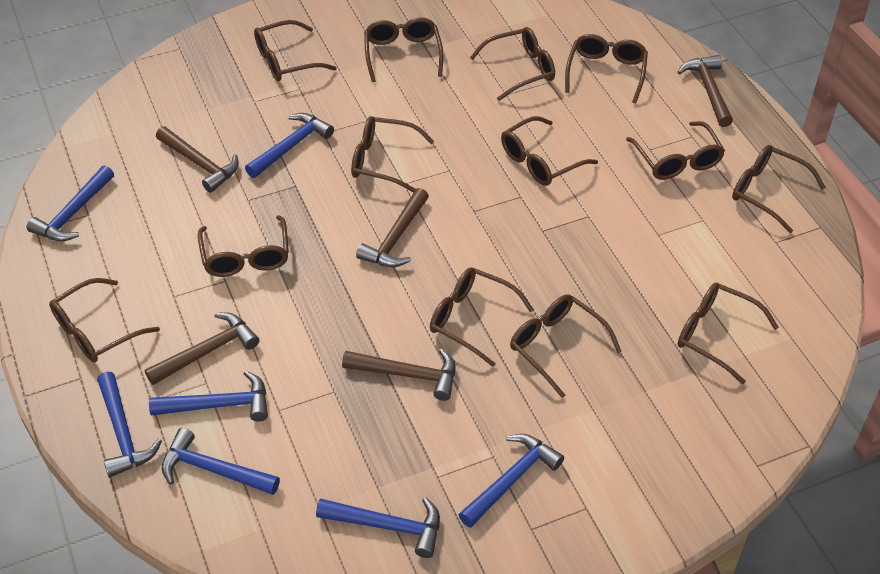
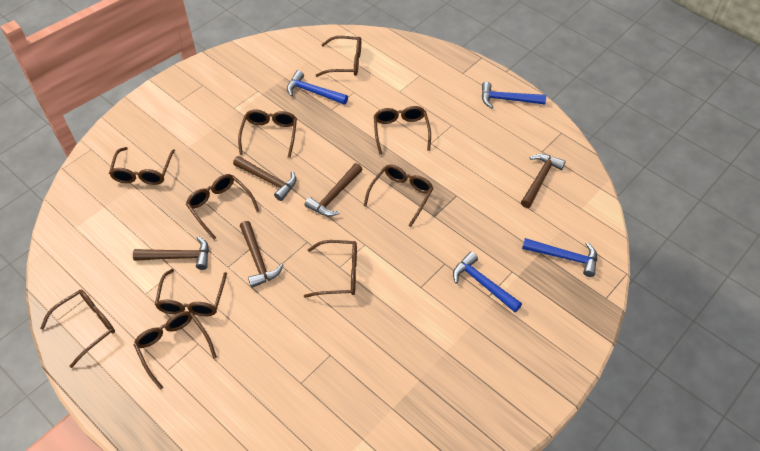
blue hammer: 7 -> 4
brown glasses: 13 -> 10

